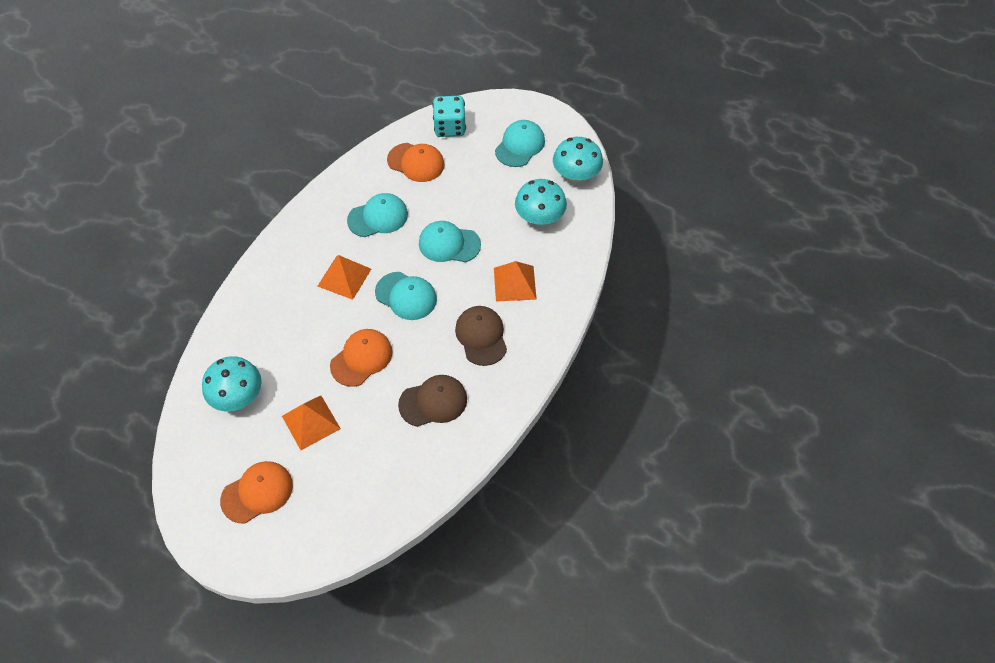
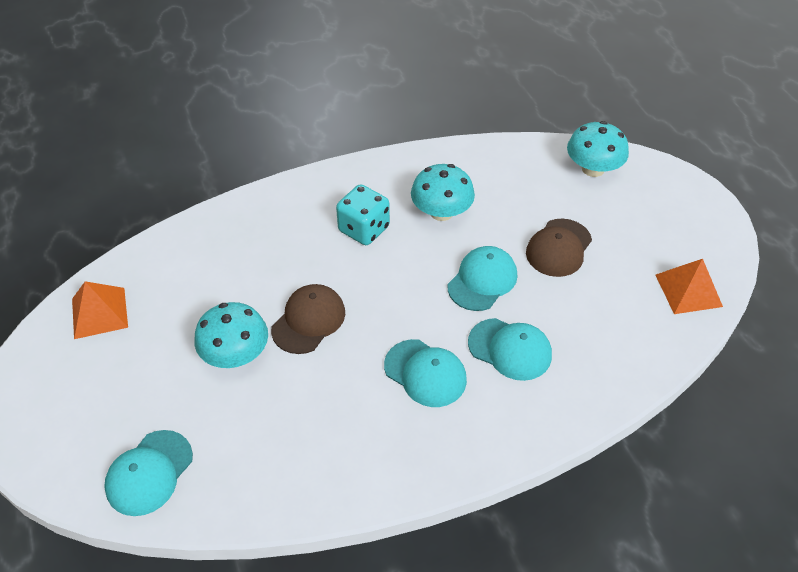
orange cap: 3 -> 0
orange pyramid: 3 -> 2

